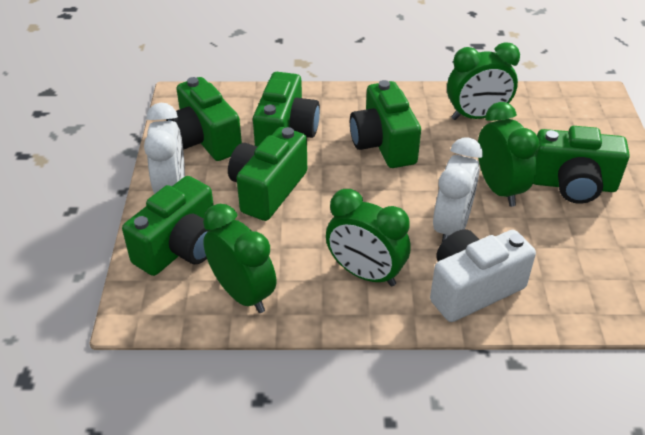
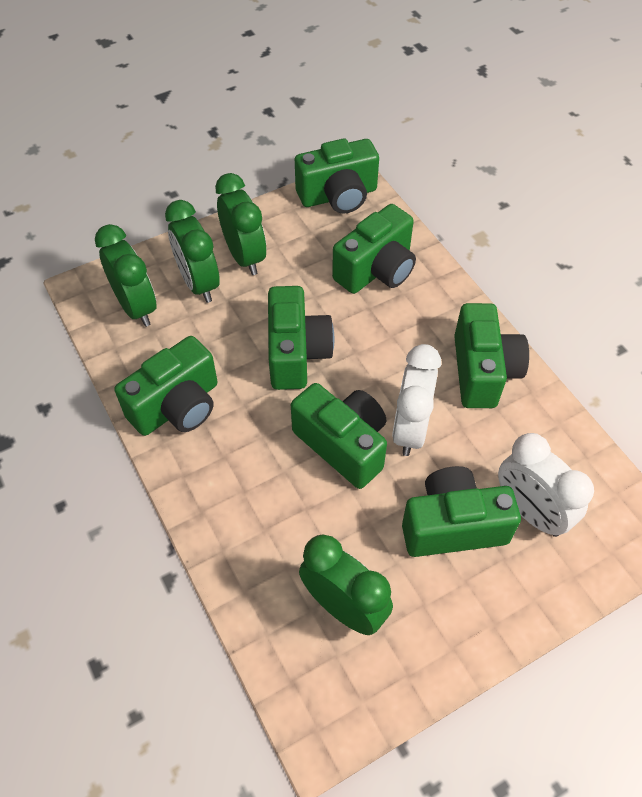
green camera: 6 -> 7
white camera: 1 -> 0

